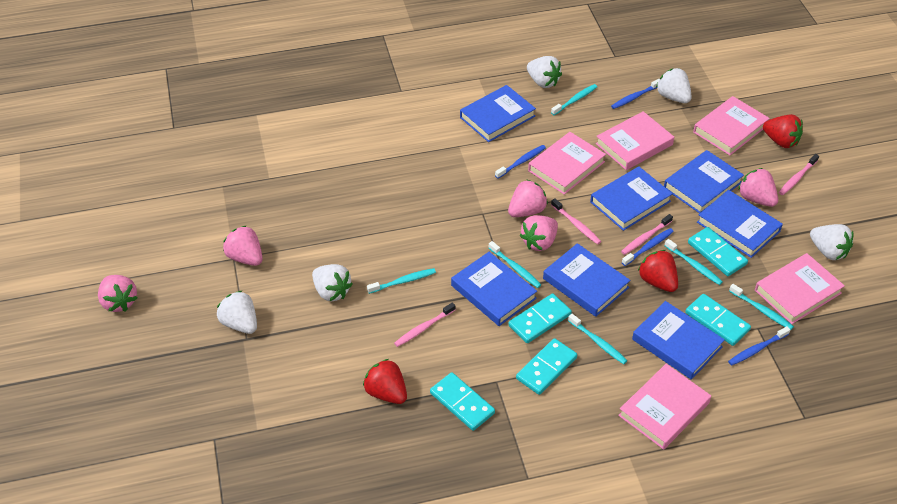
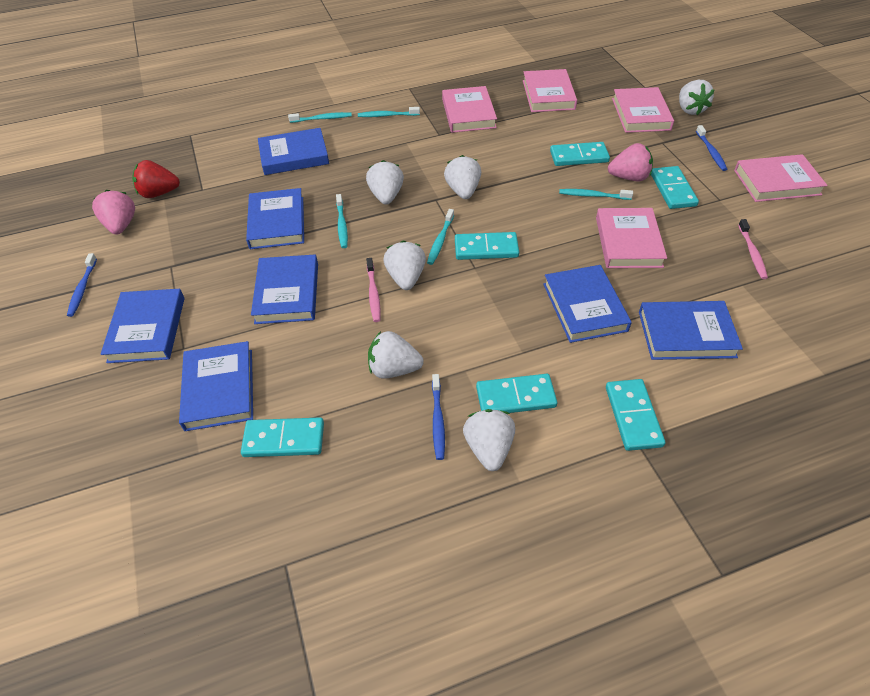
blue toothbrush: 4 -> 3
pink strawberry: 5 -> 2
pink toothbrush: 4 -> 2
red strawberry: 3 -> 1
turquoise domino: 5 -> 6
turquoise toothbrush: 6 -> 5
white strawberry: 5 -> 6

